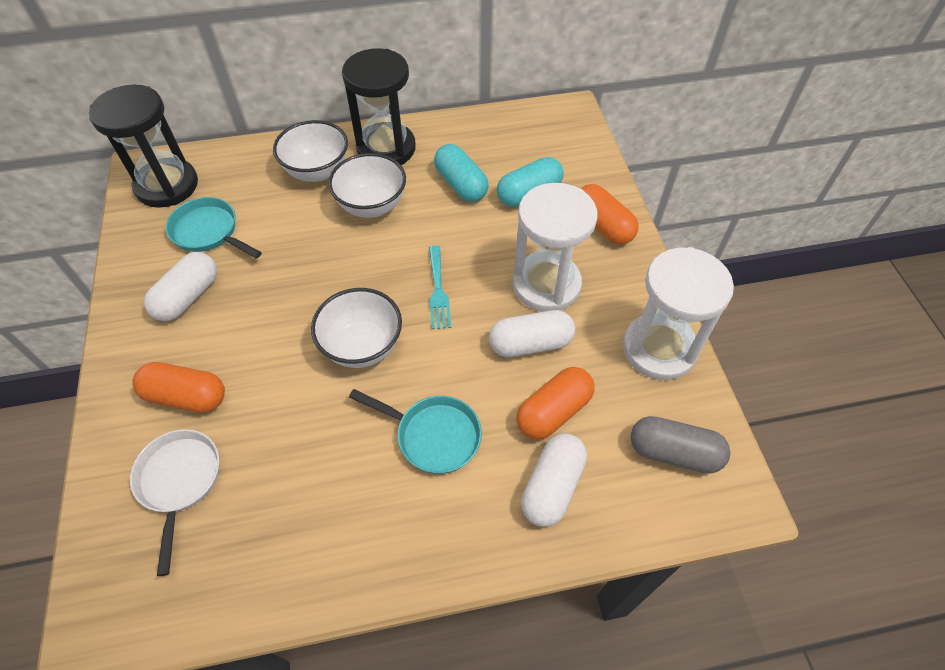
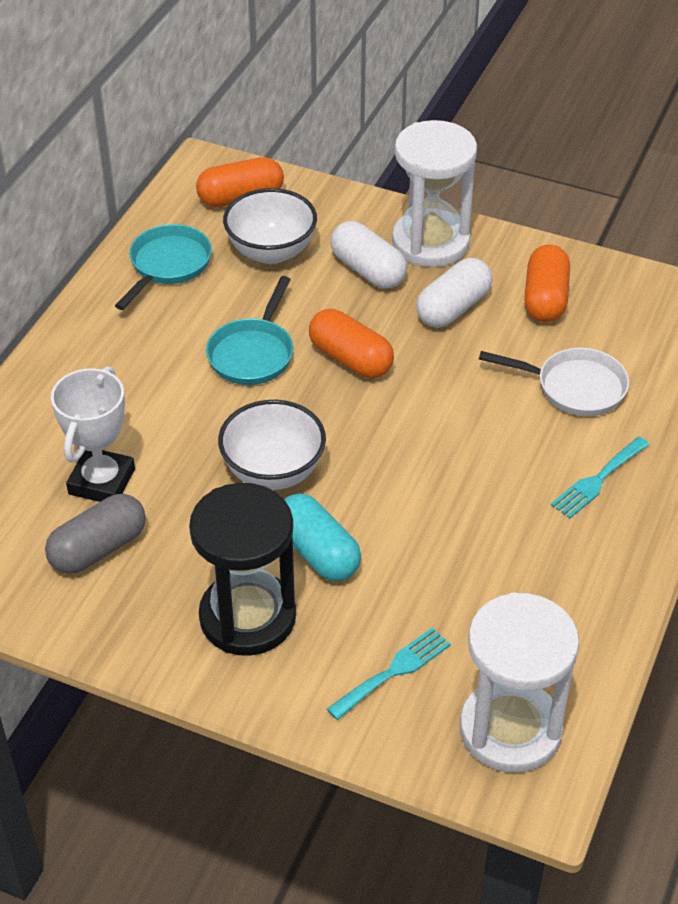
black hourglass: 2 -> 1
turquoise capsule: 2 -> 1
turquoise fork: 1 -> 2
white bowl: 3 -> 2
white capsule: 3 -> 2
white trophy: 0 -> 1

